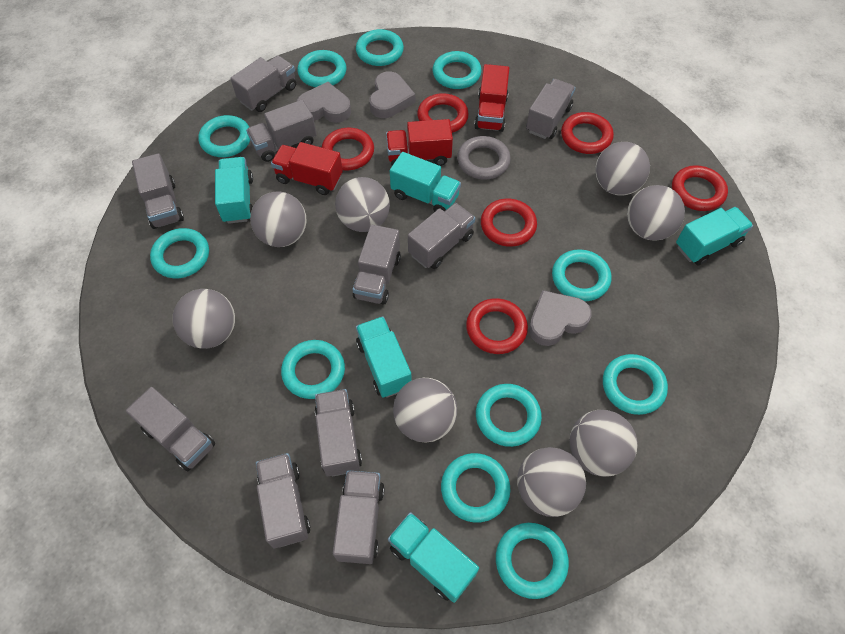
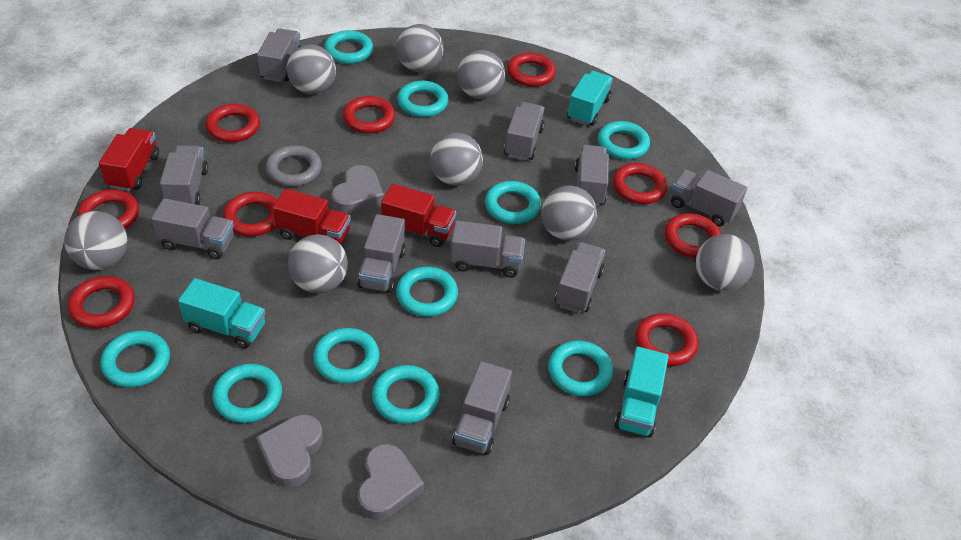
red ring: 6 -> 9
turquoise ring: 11 -> 10
turquoise truck: 5 -> 3

